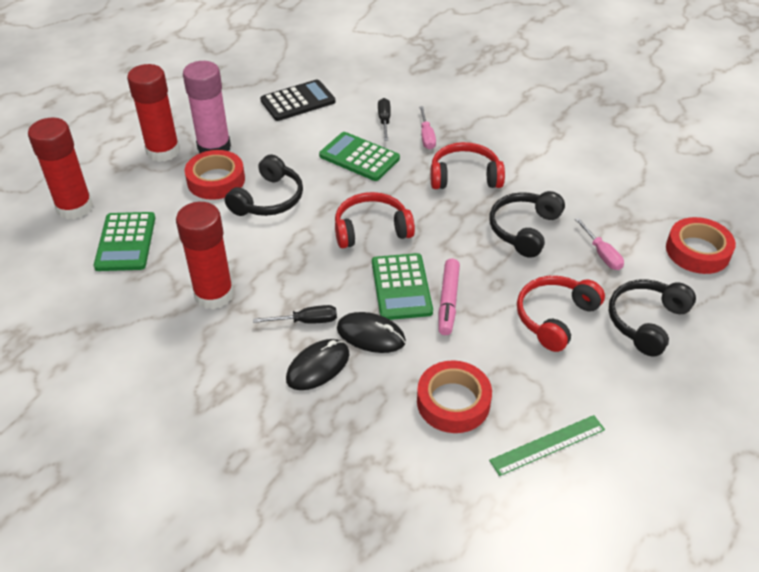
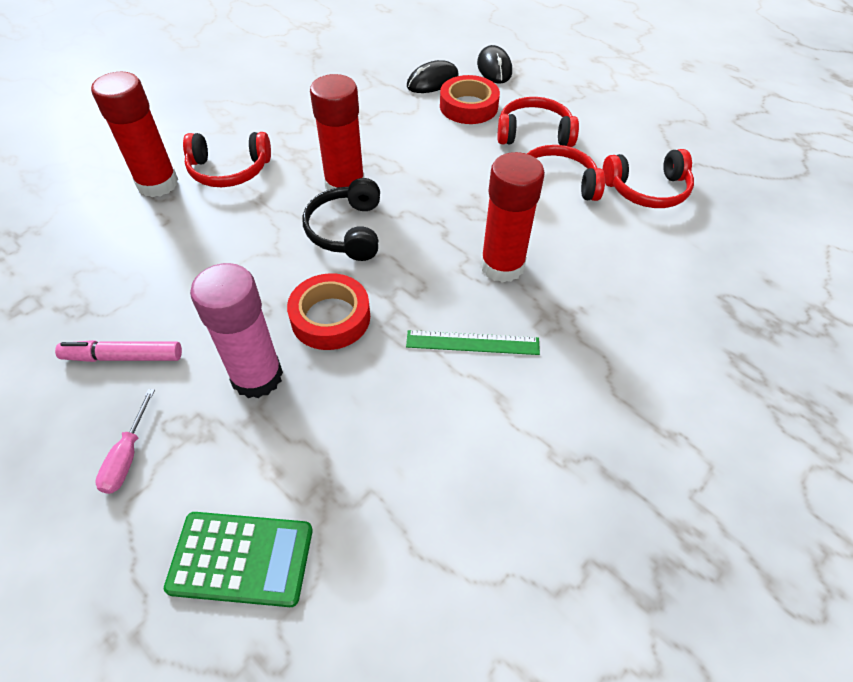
black calculator: 1 -> 0
black headphones: 3 -> 1
black screwdriver: 2 -> 0
green calculator: 3 -> 1
pink screwdriver: 2 -> 1
red headphones: 3 -> 4
red tape: 3 -> 2

